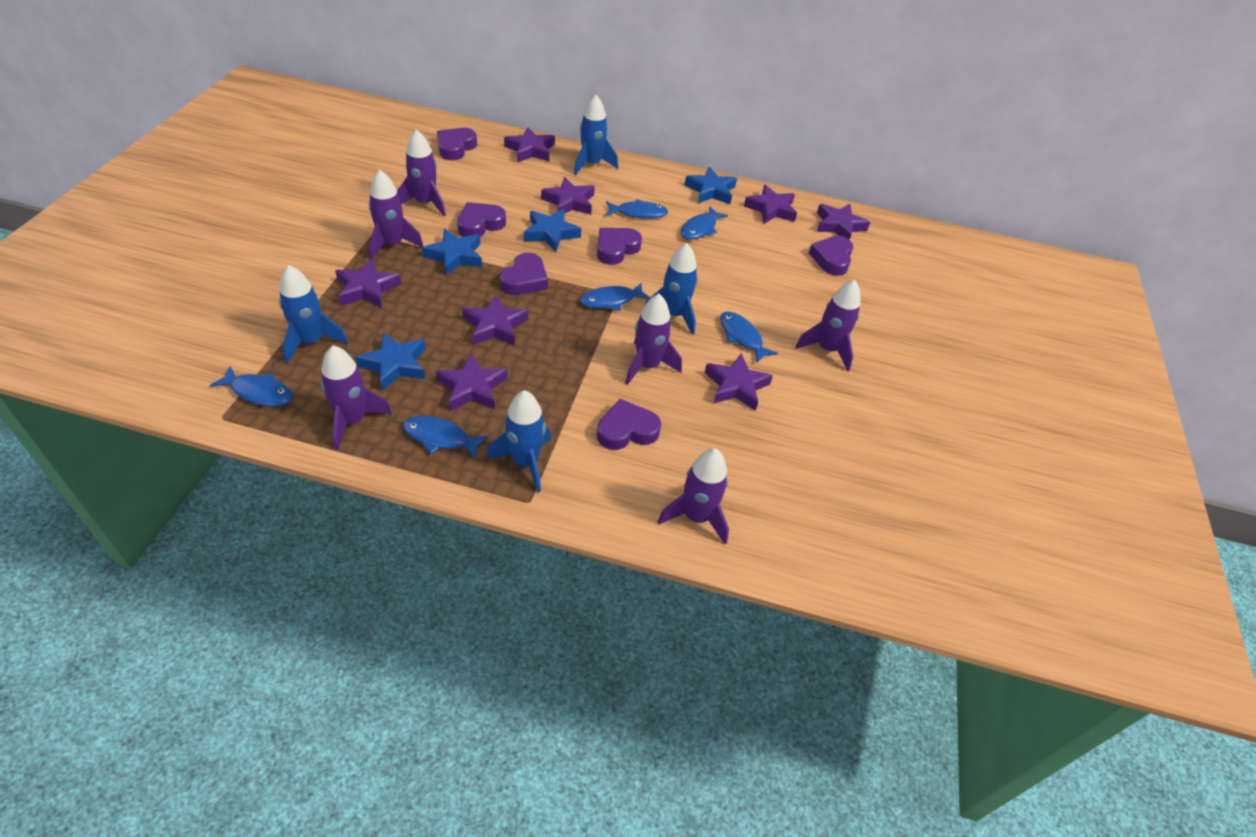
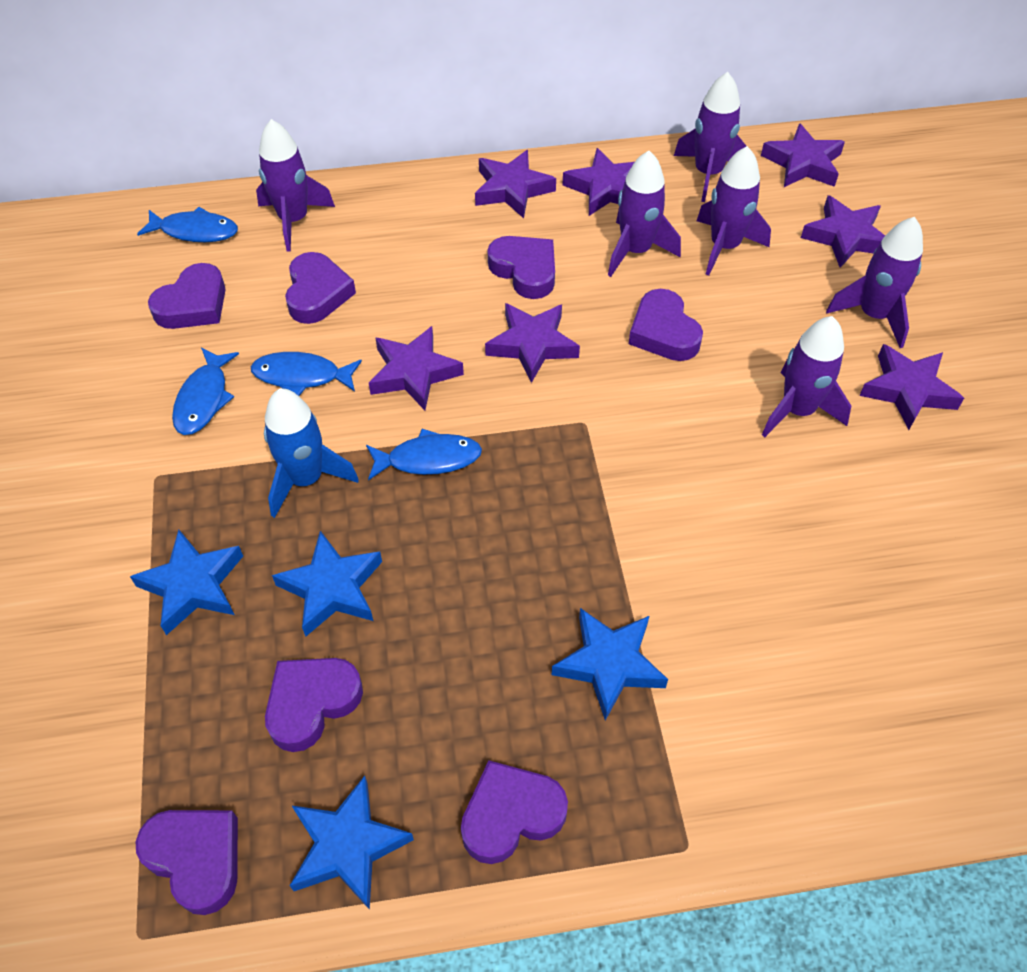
blue fish: 6 -> 4
blue rocket: 4 -> 1
purple heart: 6 -> 7
purple star: 8 -> 7

